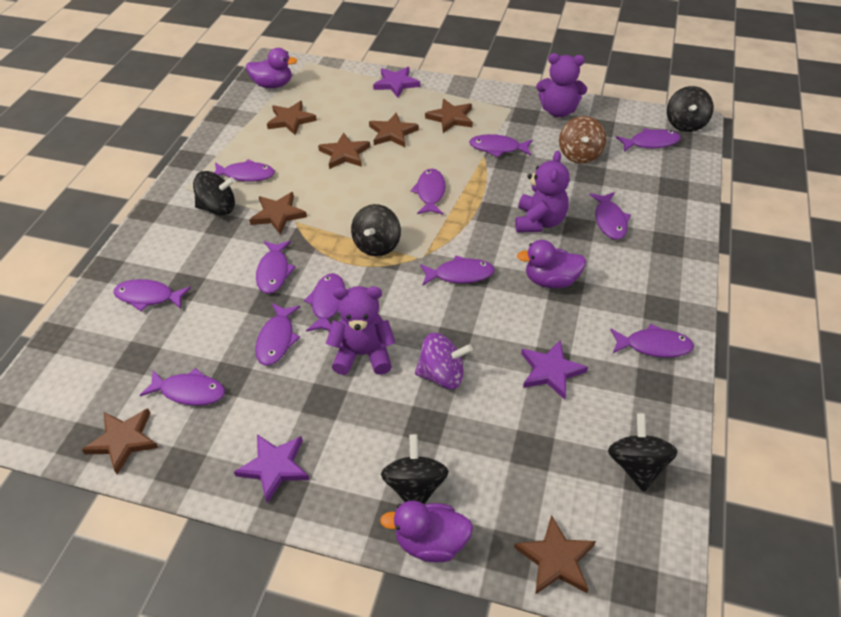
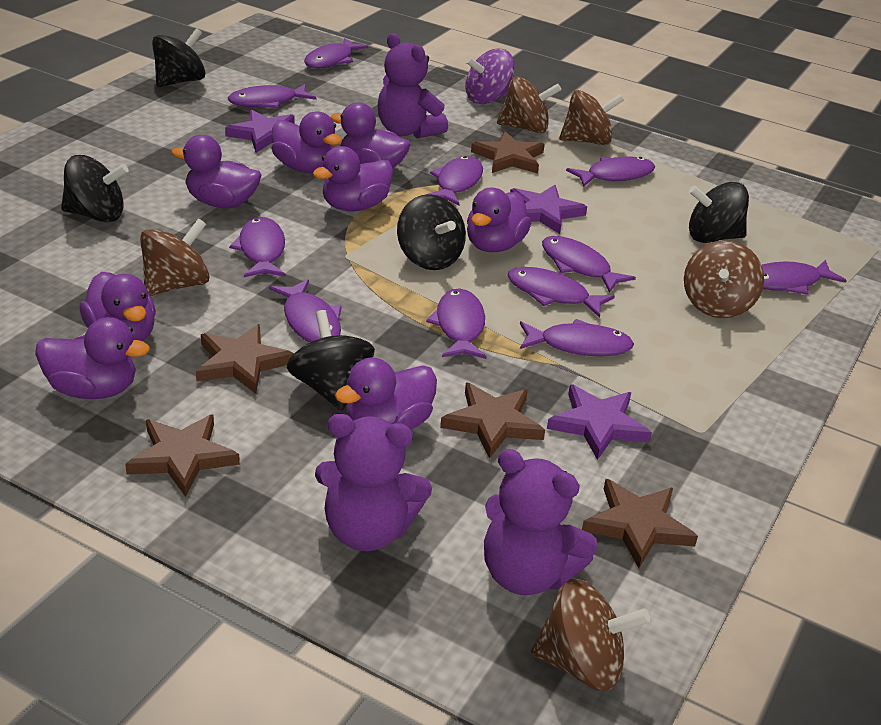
brown spinning top: 1 -> 5
brown star: 7 -> 5
purple duck: 3 -> 8
purple fish: 12 -> 11

